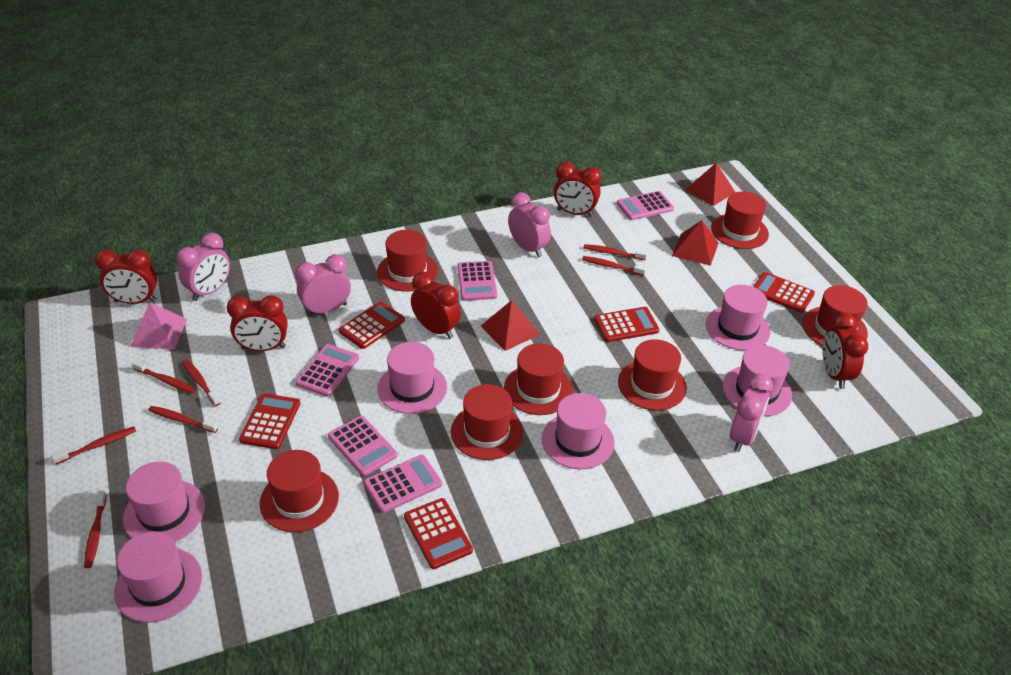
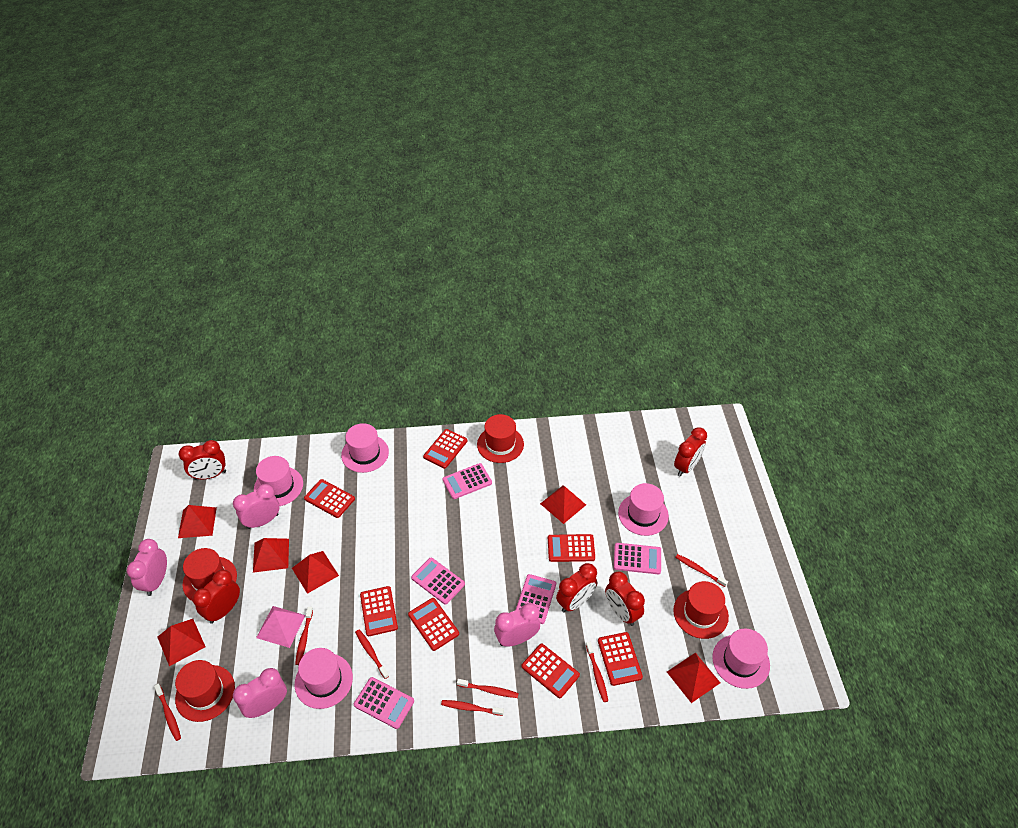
pink hat: 6 -> 5
red calculator: 5 -> 7
red hat: 7 -> 4
red pyramid: 3 -> 6

